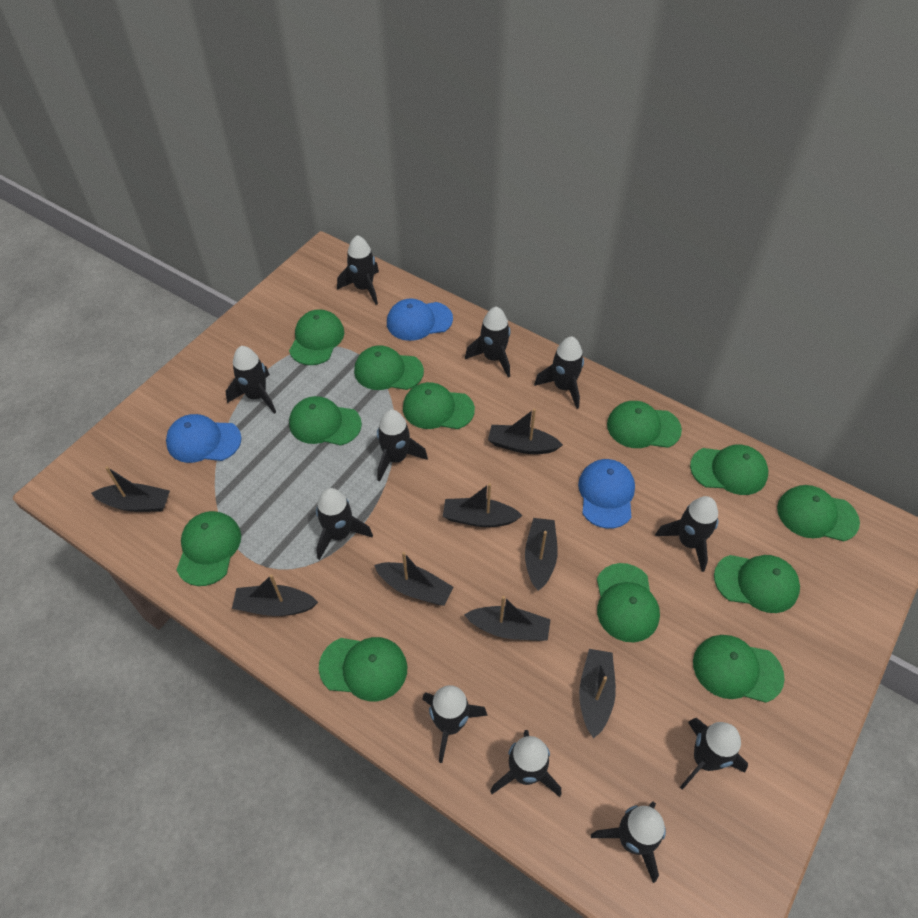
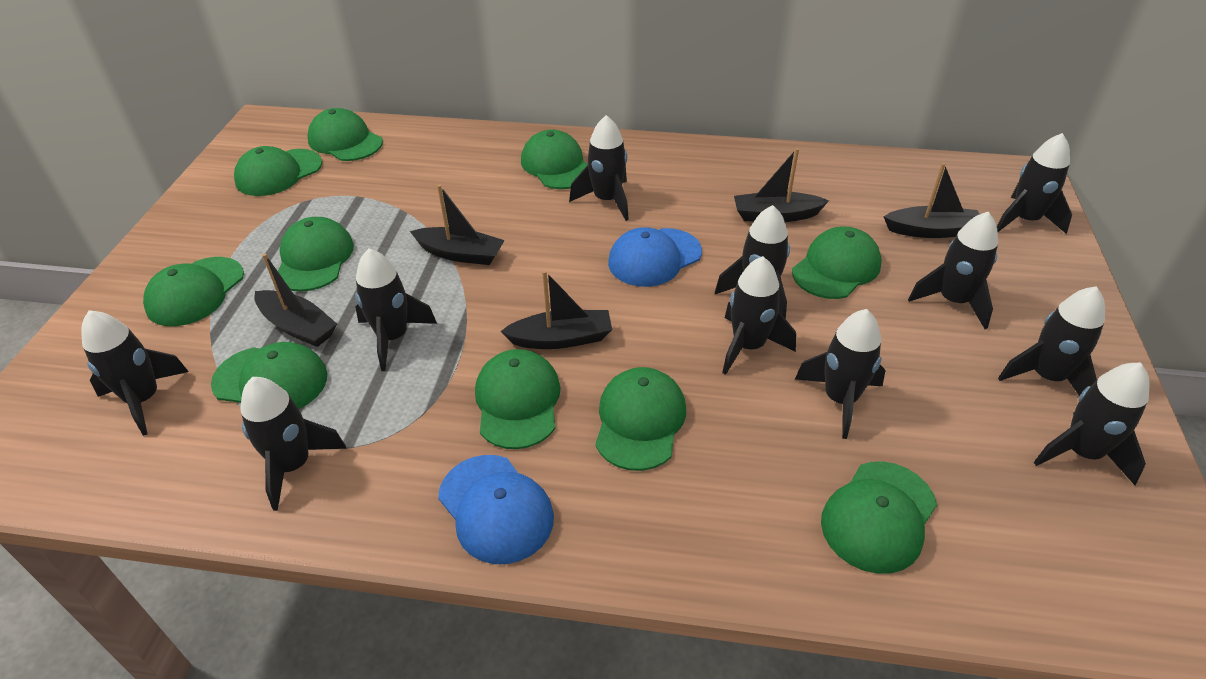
black boat: 8 -> 5
blue cap: 3 -> 2
green cap: 12 -> 10

